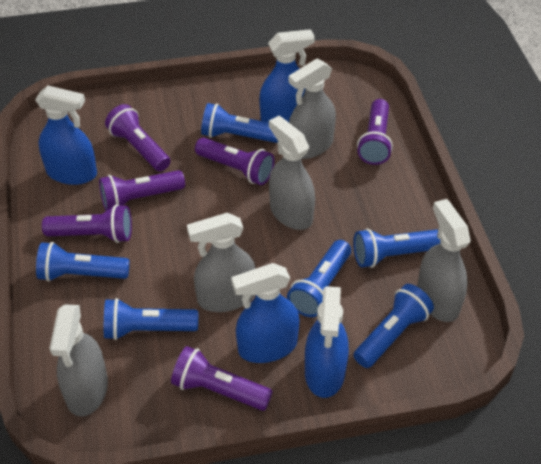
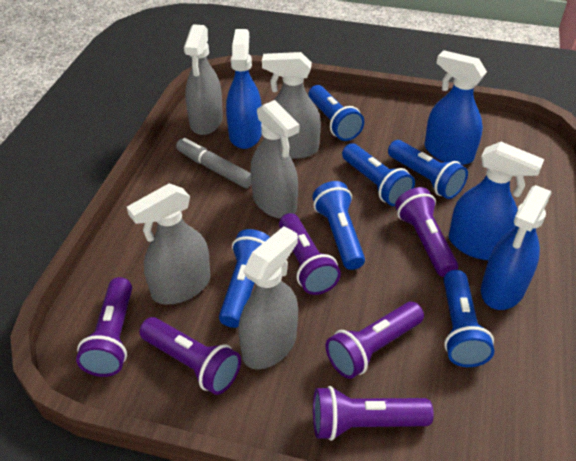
grey marker: 0 -> 1

